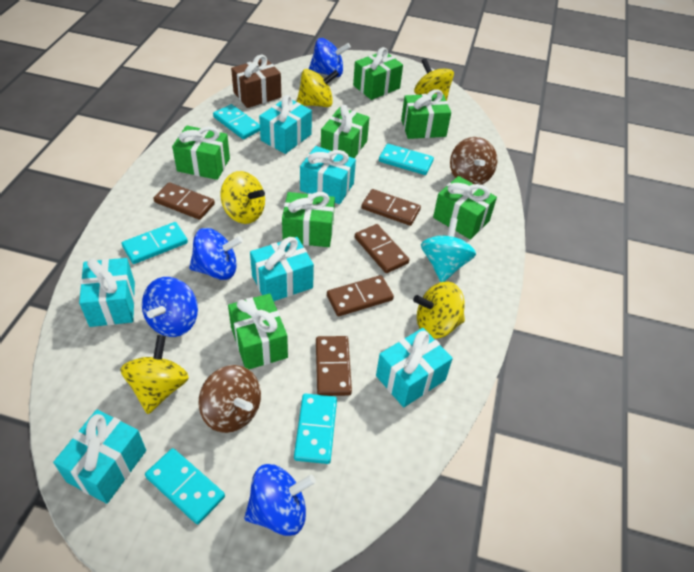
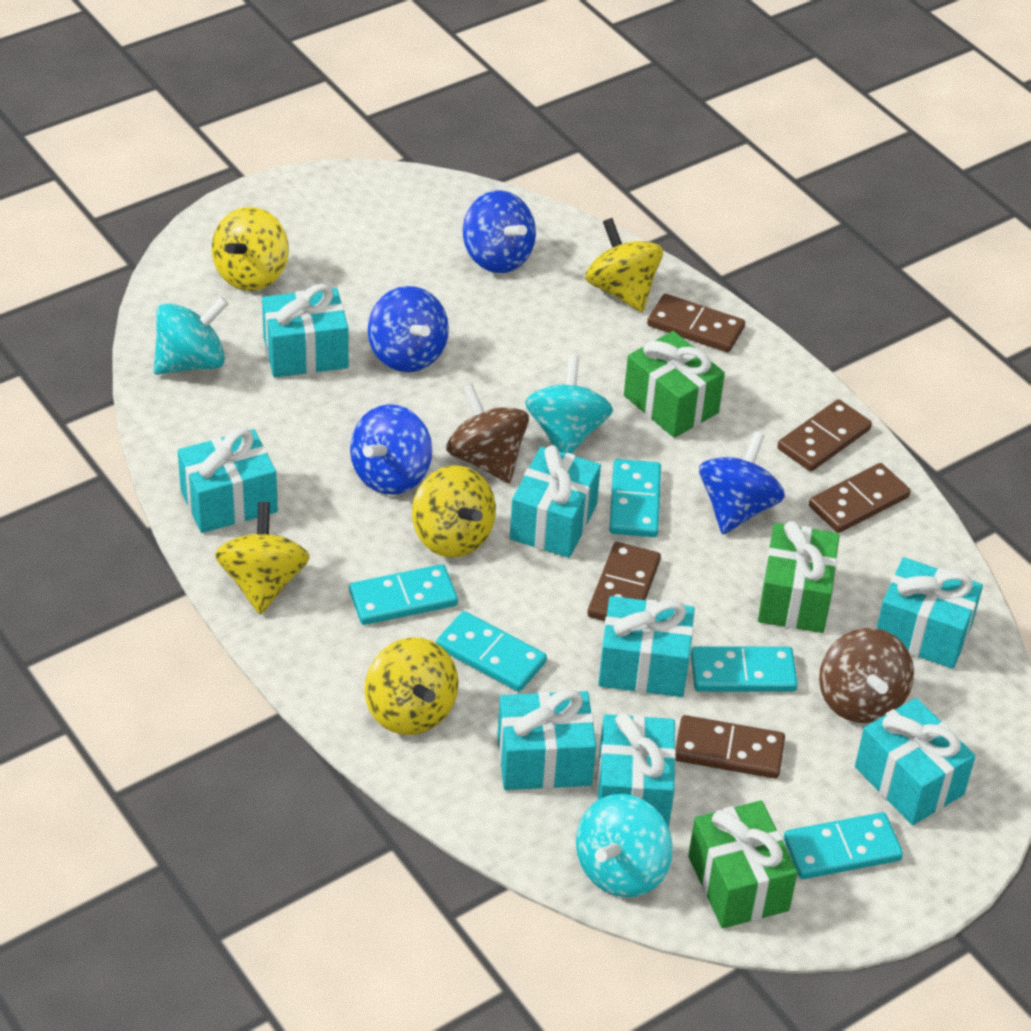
brown gift: 1 -> 0
green gift: 7 -> 3
turquoise gift: 6 -> 8
turquoise spinning top: 1 -> 3

